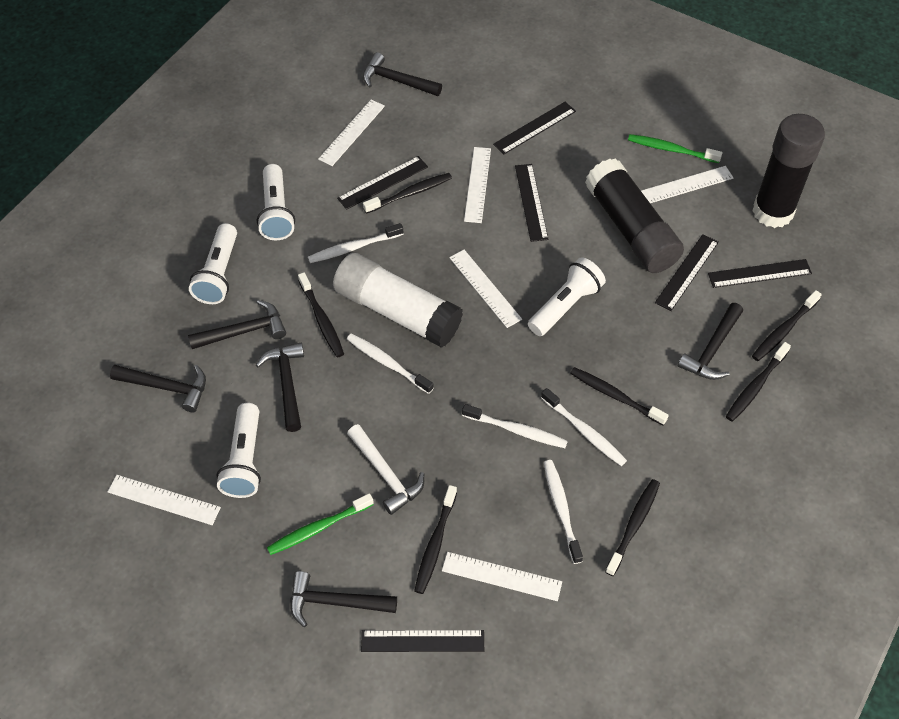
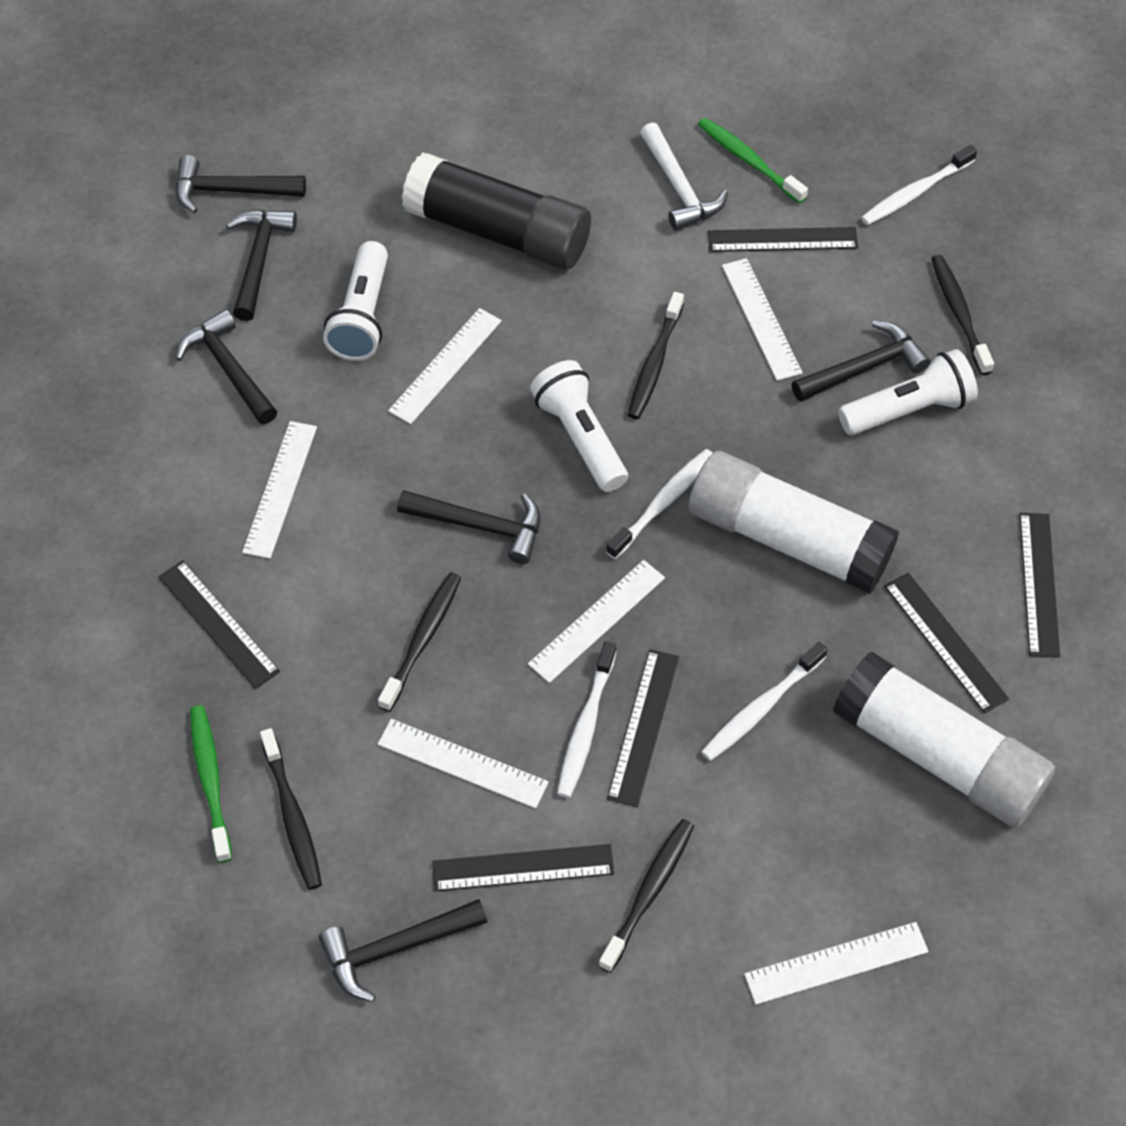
black glue stick: 2 -> 1
black toothbrush: 7 -> 5
white flashlight: 4 -> 3
white glue stick: 1 -> 2
white toothbrush: 5 -> 4

